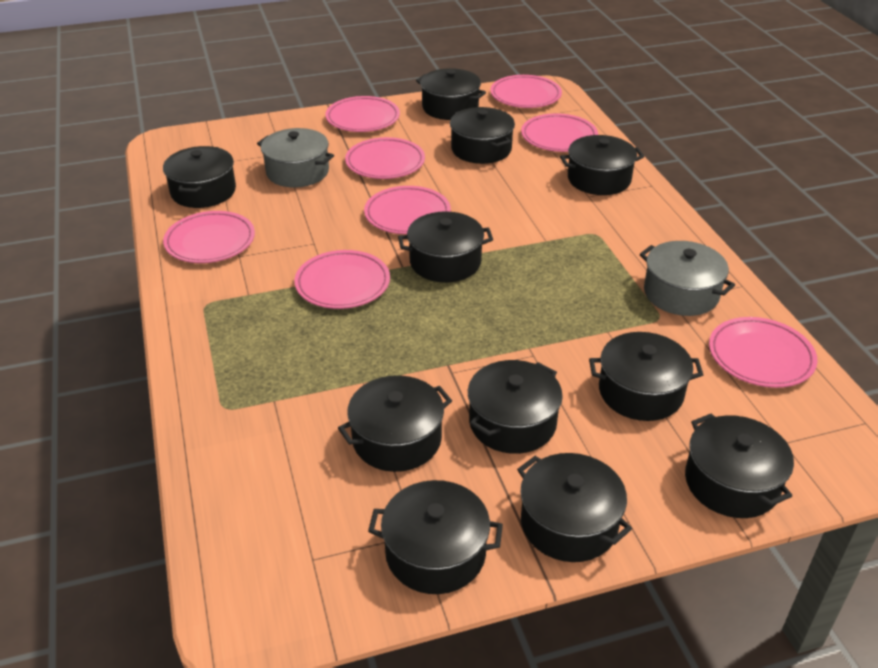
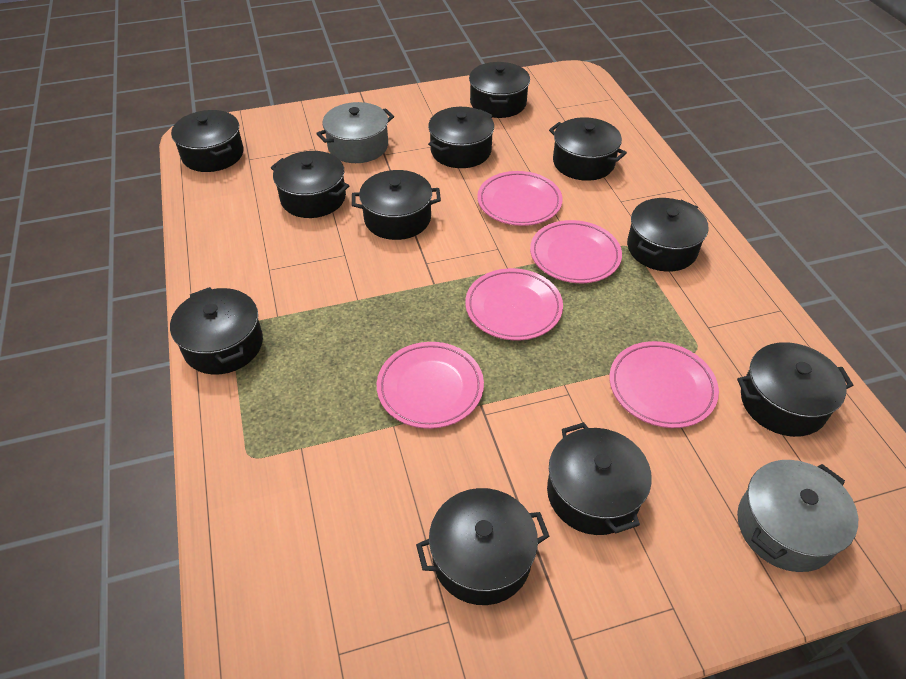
pink plate: 8 -> 5

